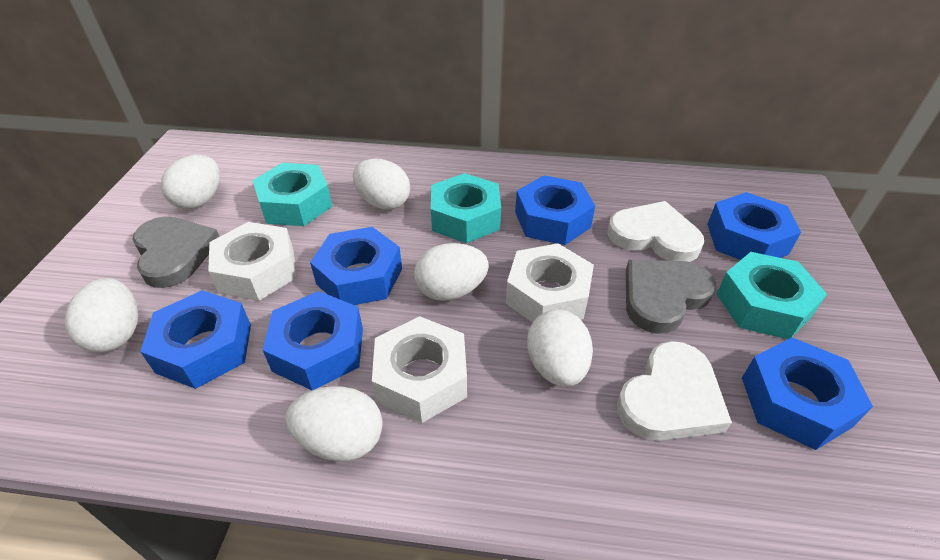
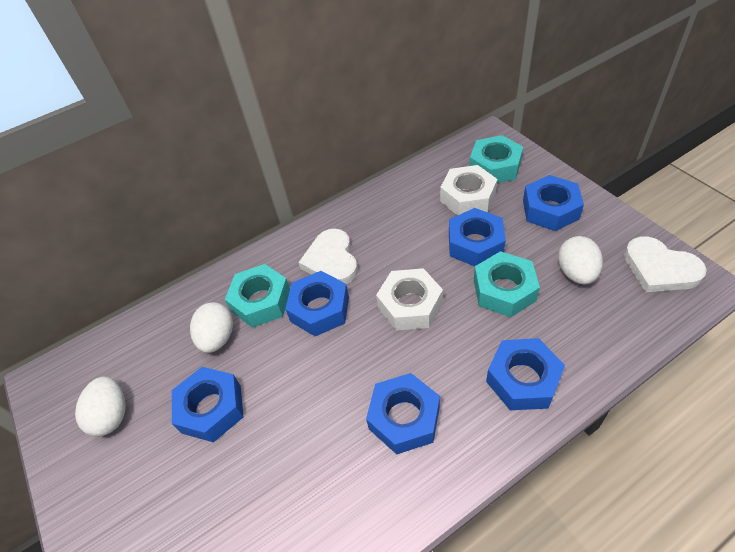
grey heart: 2 -> 0
white egg: 6 -> 3
white nut: 3 -> 2

